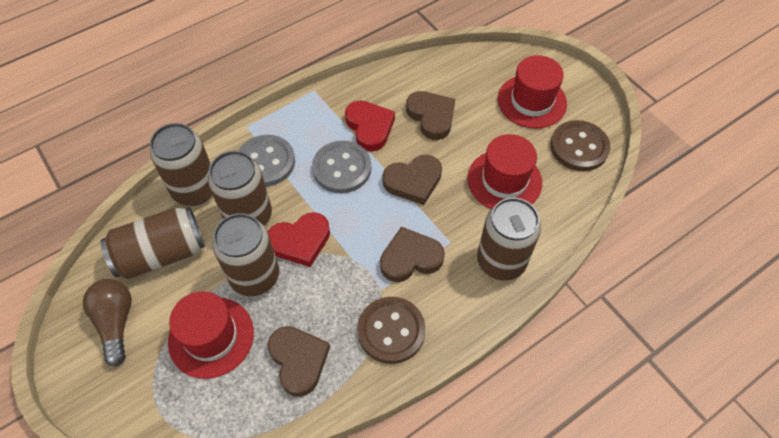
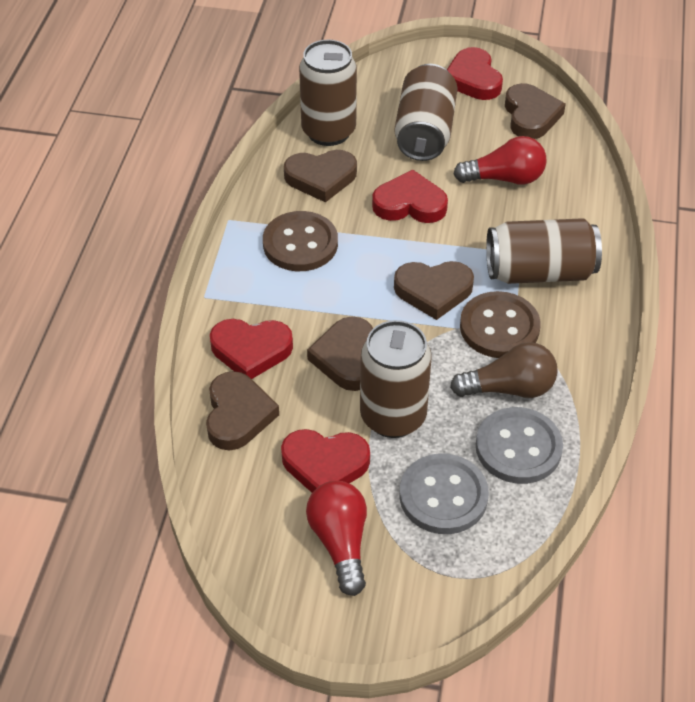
brown can: 5 -> 4
brown heart: 4 -> 5
red hat: 3 -> 0
red heart: 2 -> 4
red light bulb: 0 -> 2

